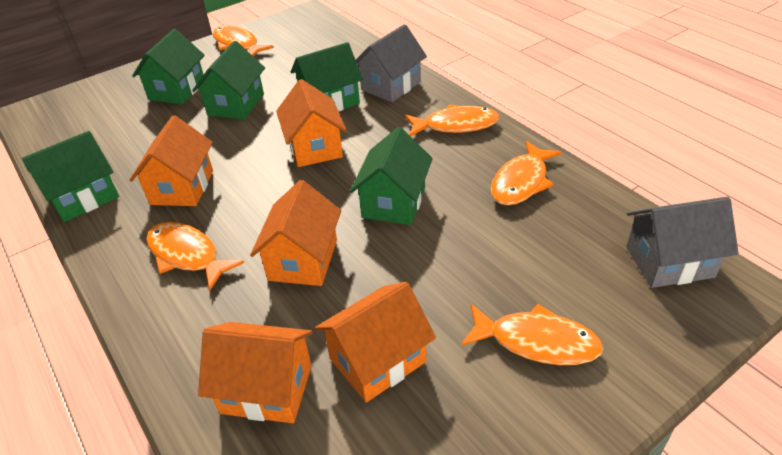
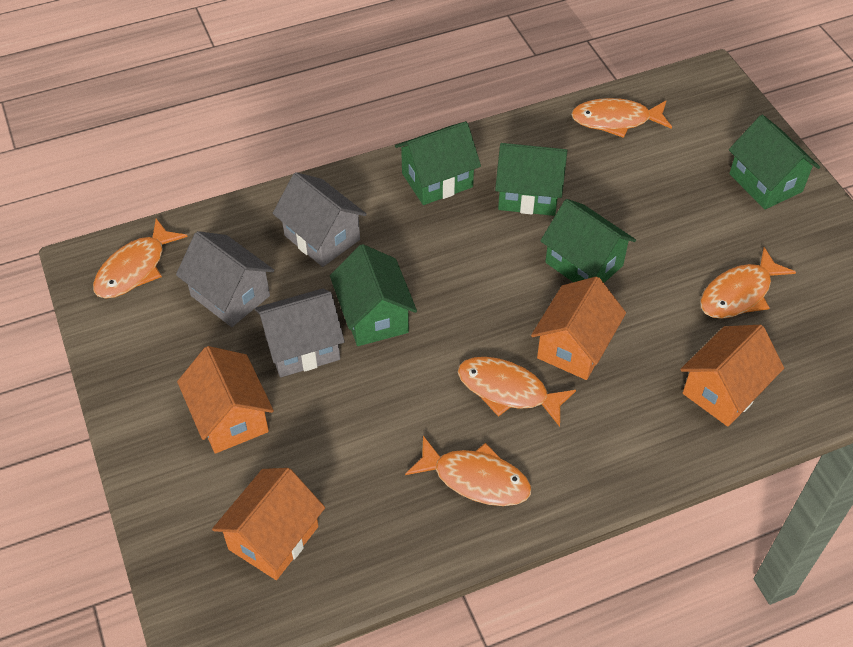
grey house: 2 -> 3
orange house: 5 -> 4

